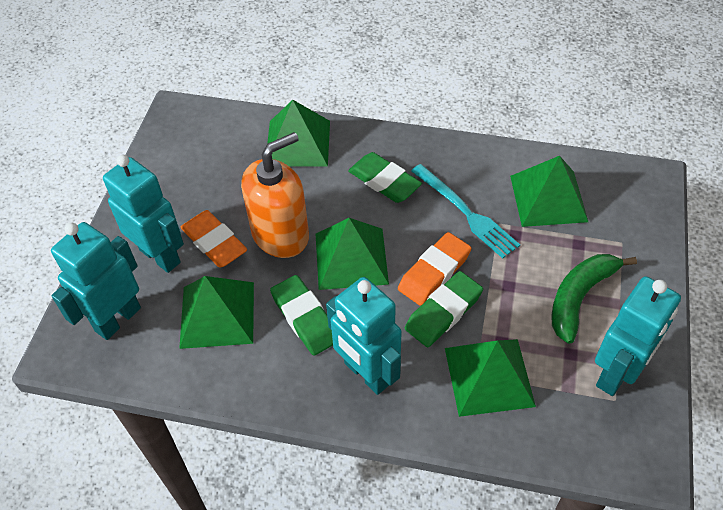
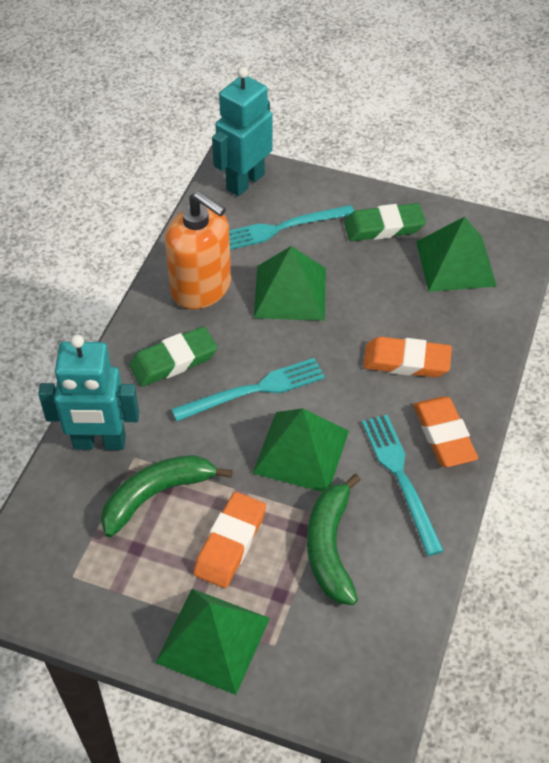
green banana: 1 -> 2
green eraser: 3 -> 2
green pyramid: 5 -> 4
orange eraser: 2 -> 3
turquoise fork: 1 -> 3
turquoise robot: 4 -> 2

